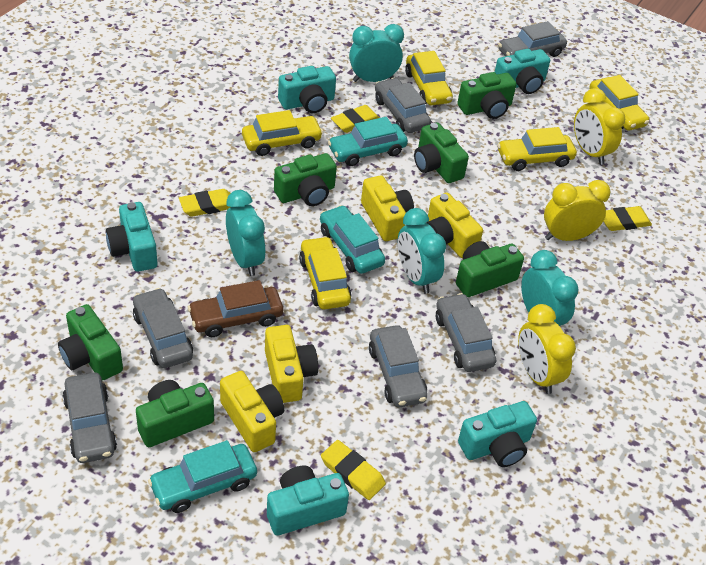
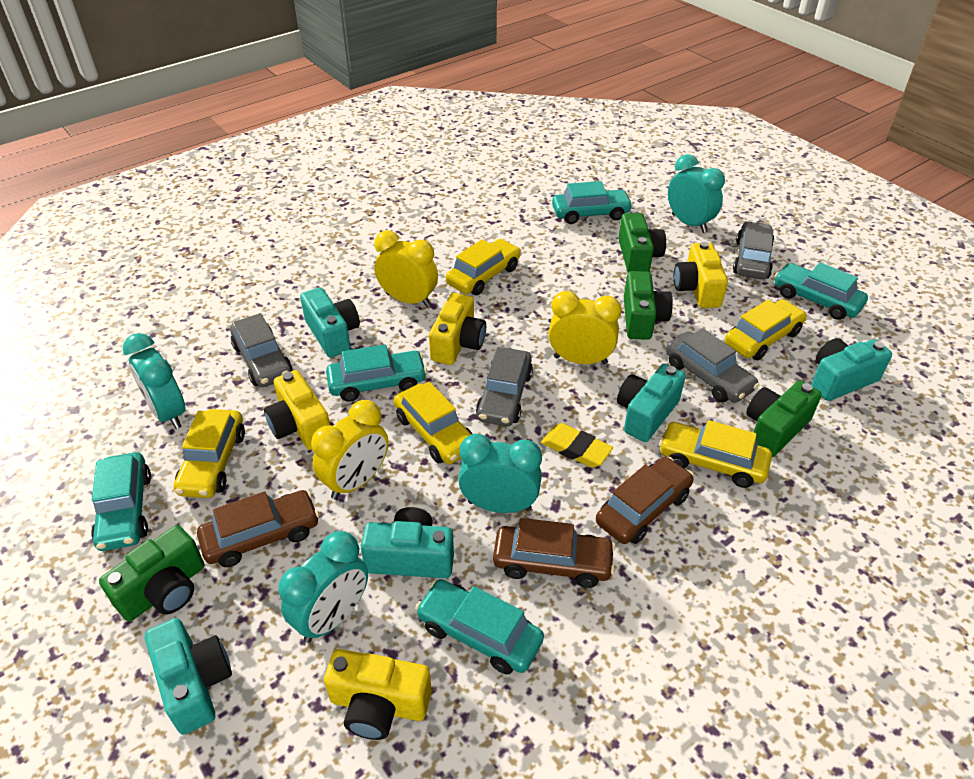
brown car: 1 -> 3
green camera: 6 -> 4
grey car: 6 -> 4
turquoise car: 3 -> 5
yellow eraser: 4 -> 1

